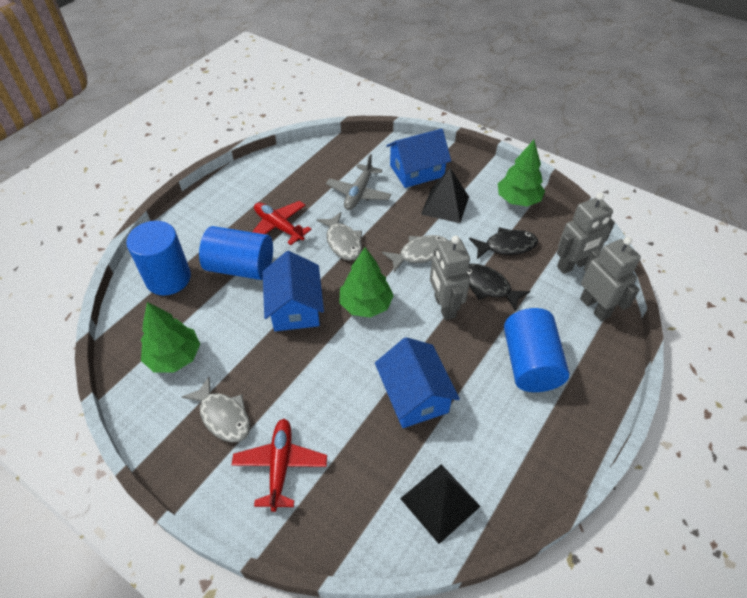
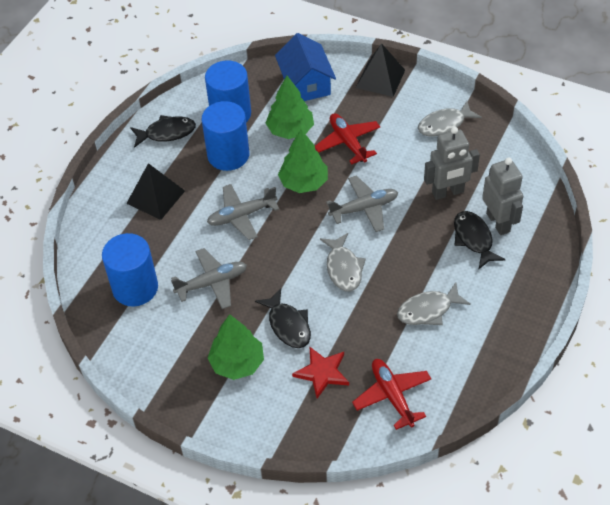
black fish: 2 -> 3
blue house: 3 -> 1
grey plane: 1 -> 3
grey robot: 3 -> 2
red star: 0 -> 1

